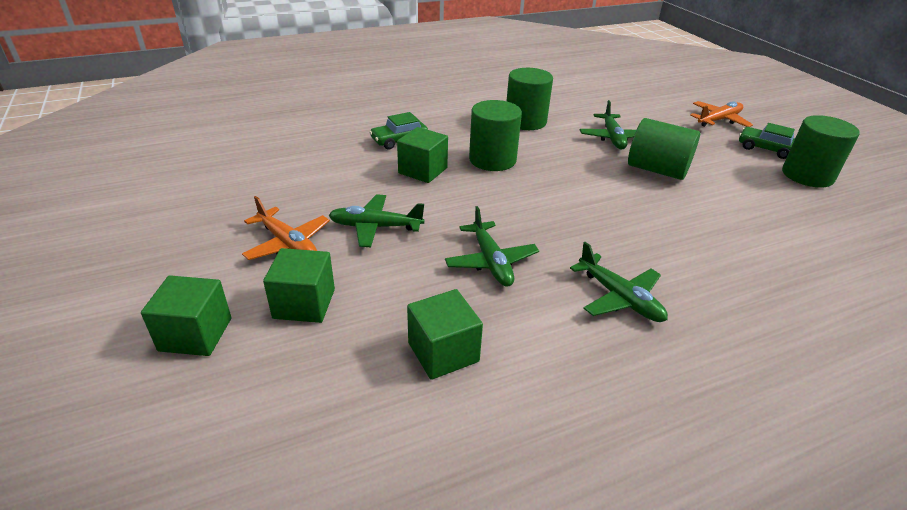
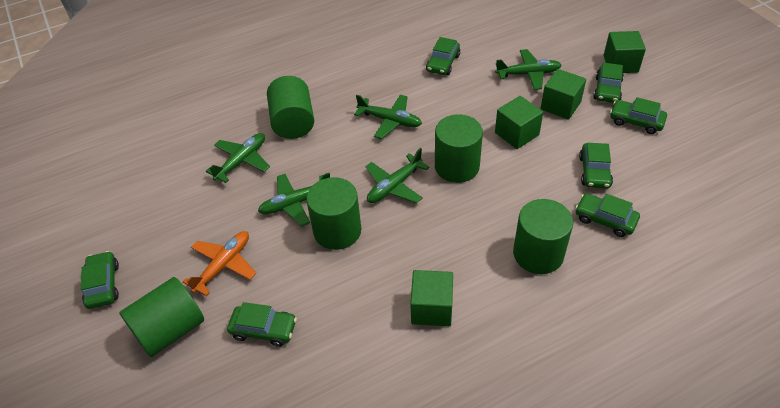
green car: 2 -> 7
green cylinder: 4 -> 5
green plane: 4 -> 5
orange plane: 2 -> 1

